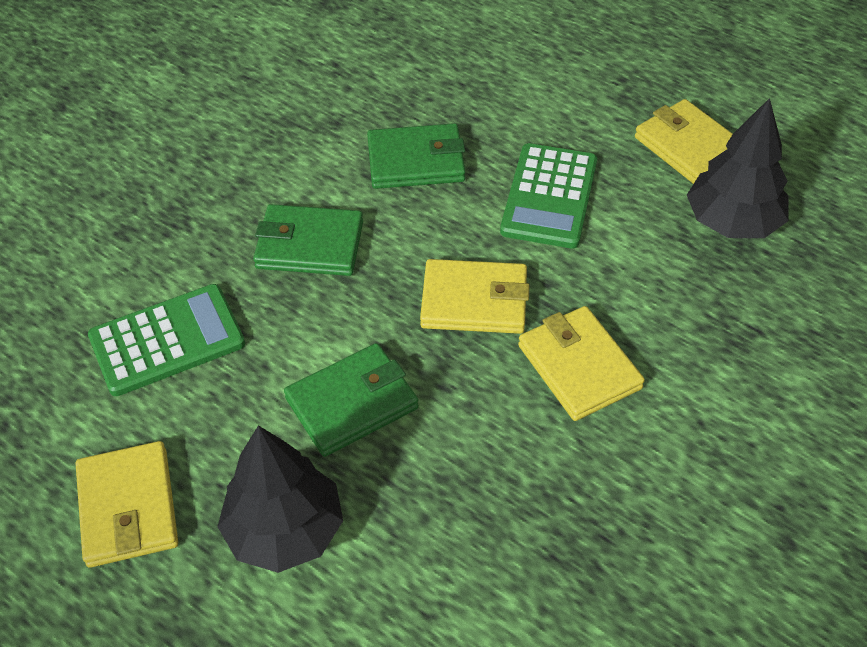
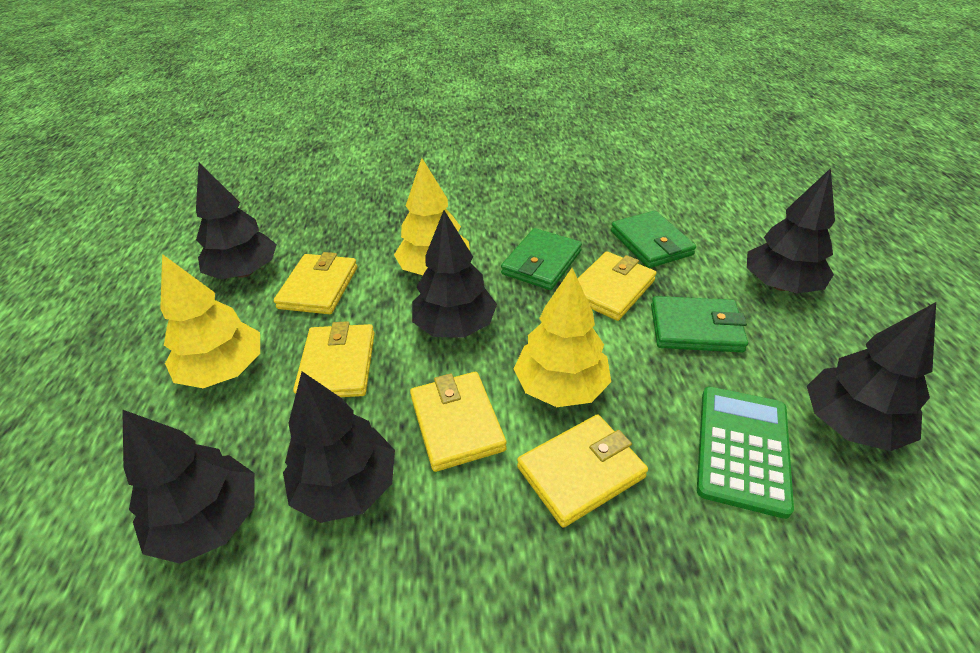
black tree: 2 -> 6
green calculator: 2 -> 1
yellow tree: 0 -> 3
yellow wallet: 4 -> 5

